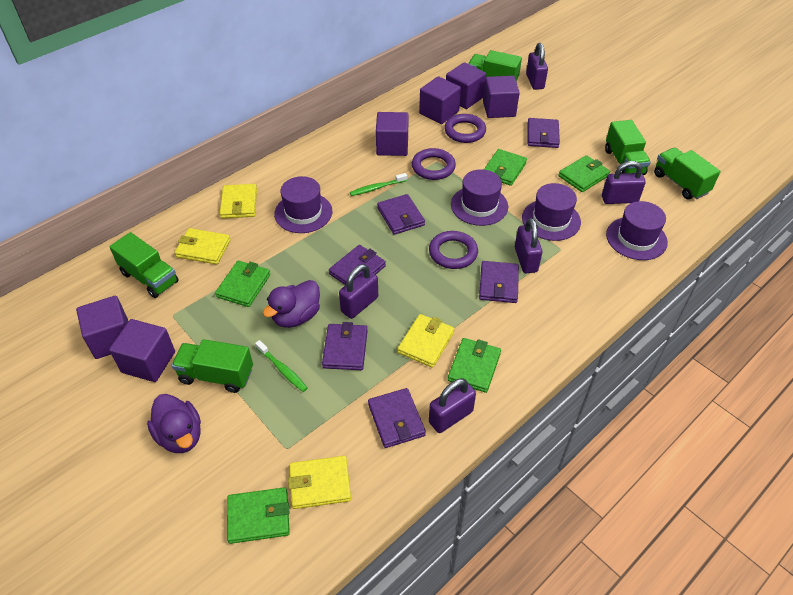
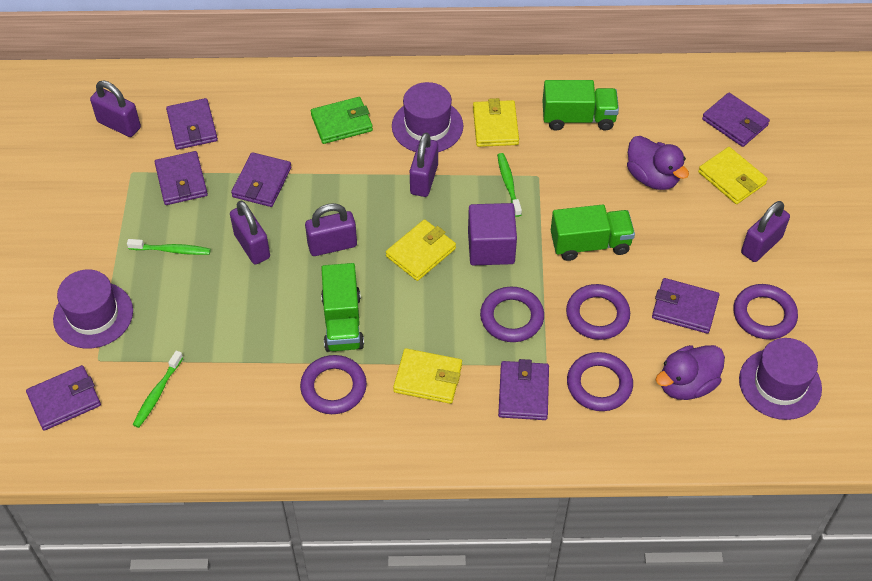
green toothbrush: 2 -> 3
green truck: 5 -> 3
green wallet: 5 -> 1
purple cube: 6 -> 1
purple hat: 4 -> 3
purple ring: 3 -> 5
purple wallet: 6 -> 7

